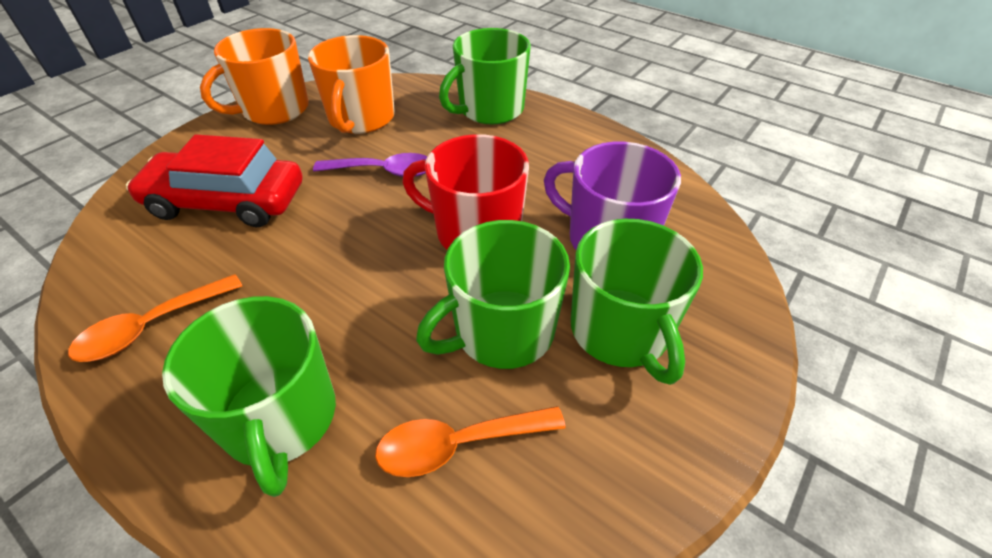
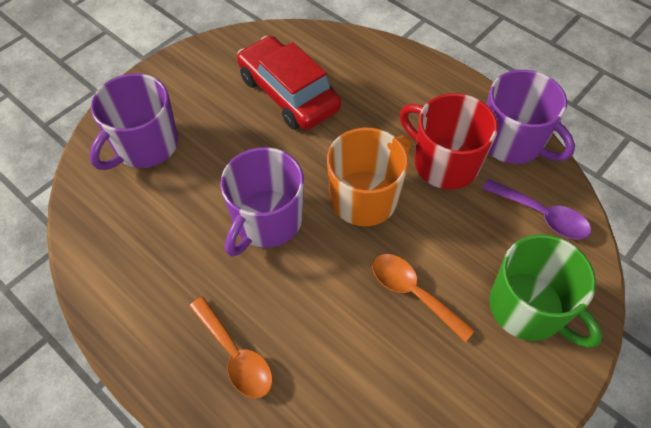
green mug: 4 -> 1
orange mug: 2 -> 1
purple mug: 1 -> 3

